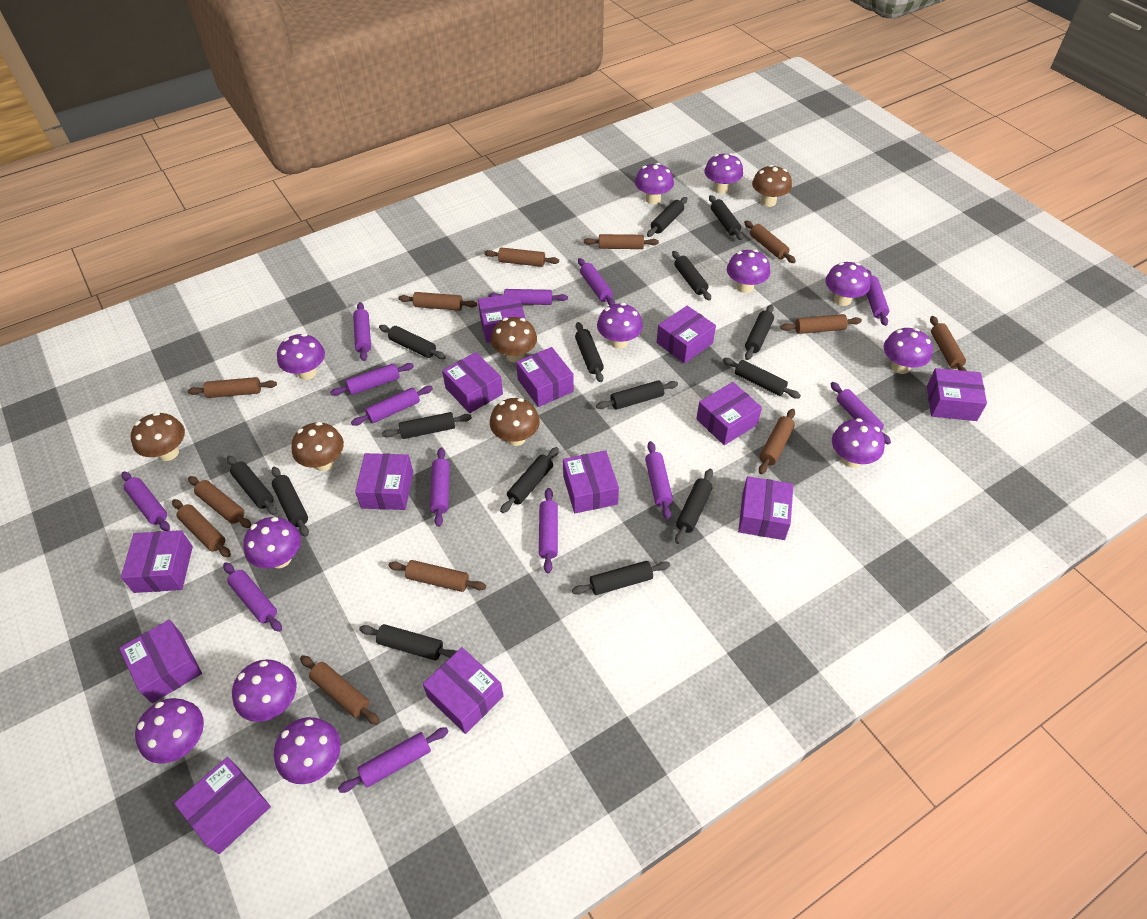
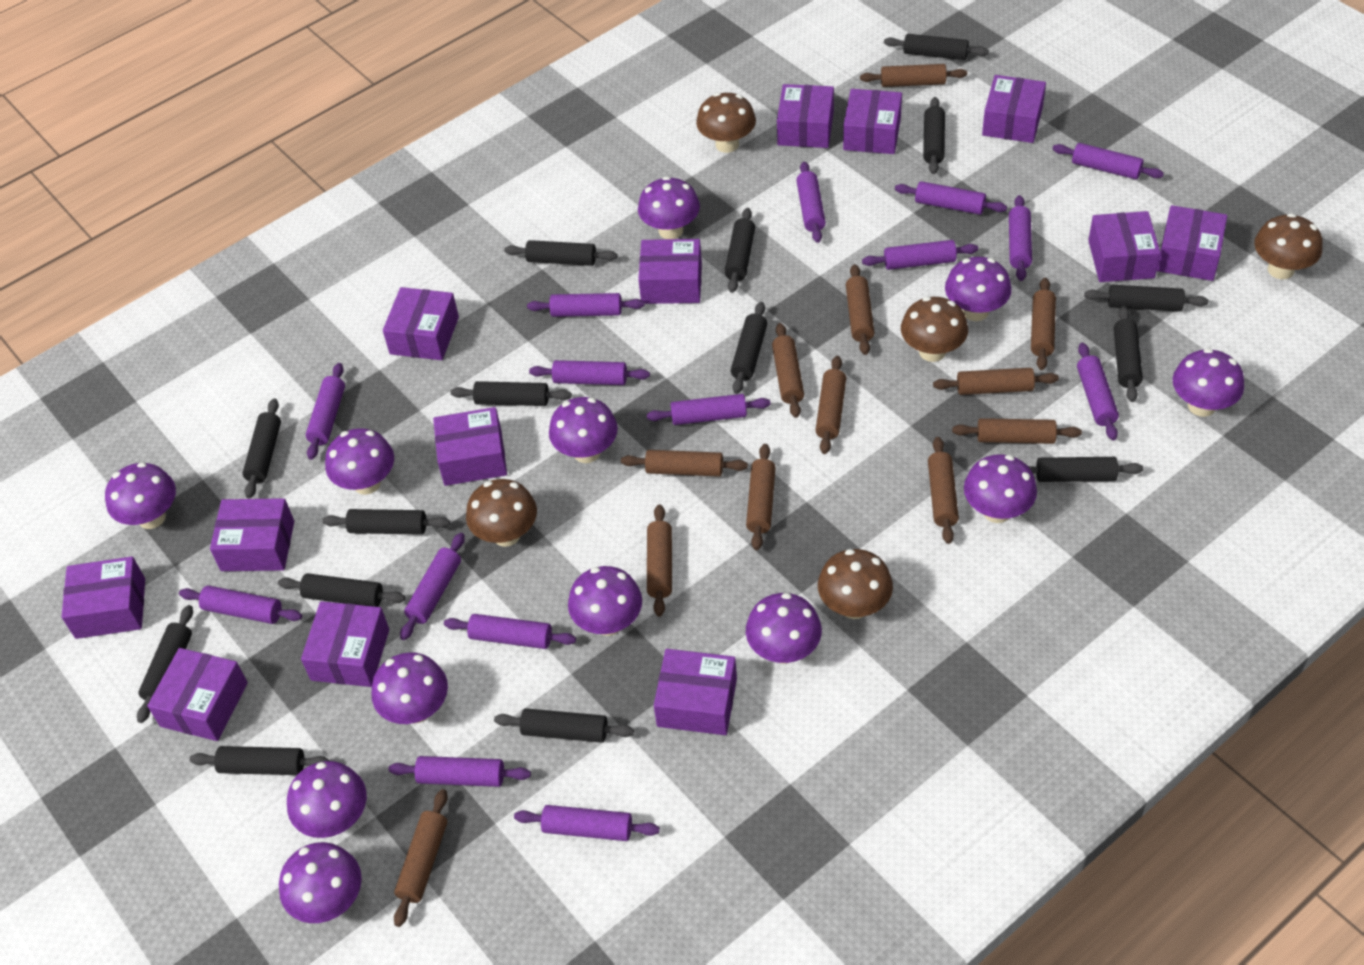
purple rolling pin: 13 -> 15

